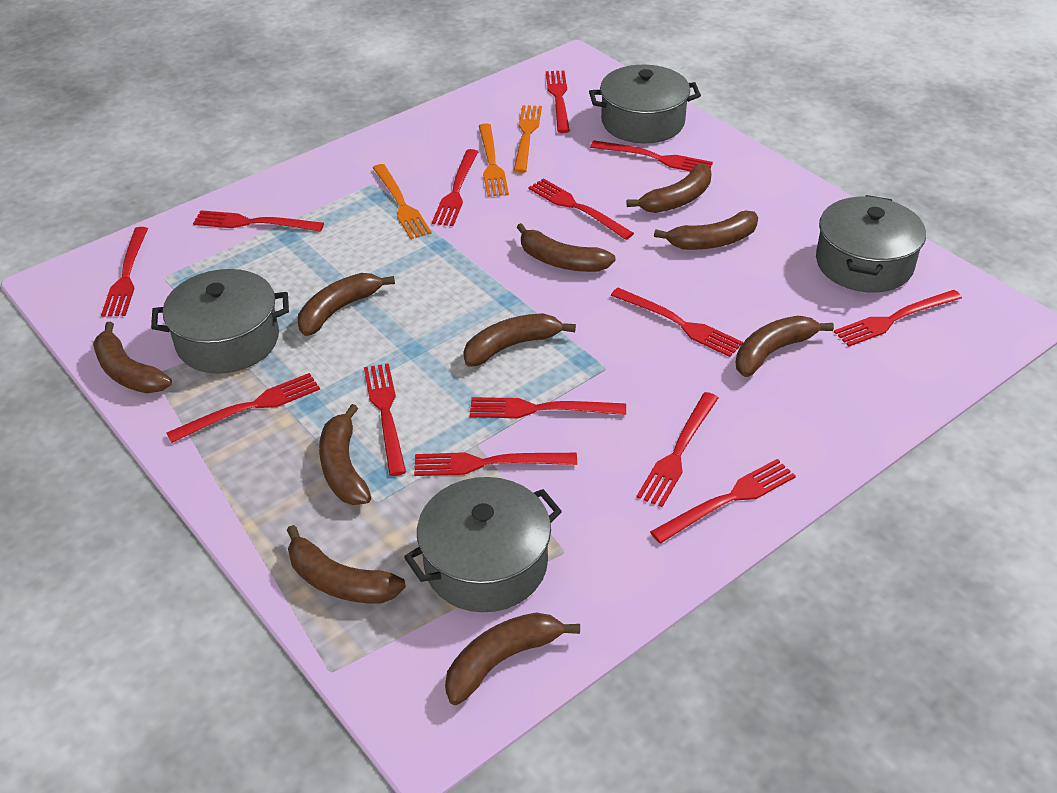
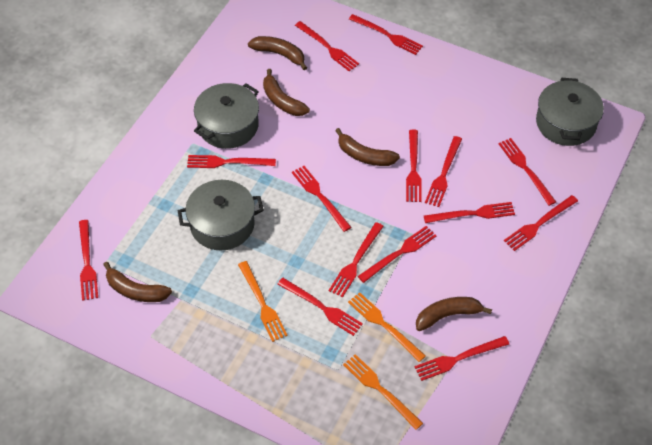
brown banana: 10 -> 5
grey pot: 4 -> 3

